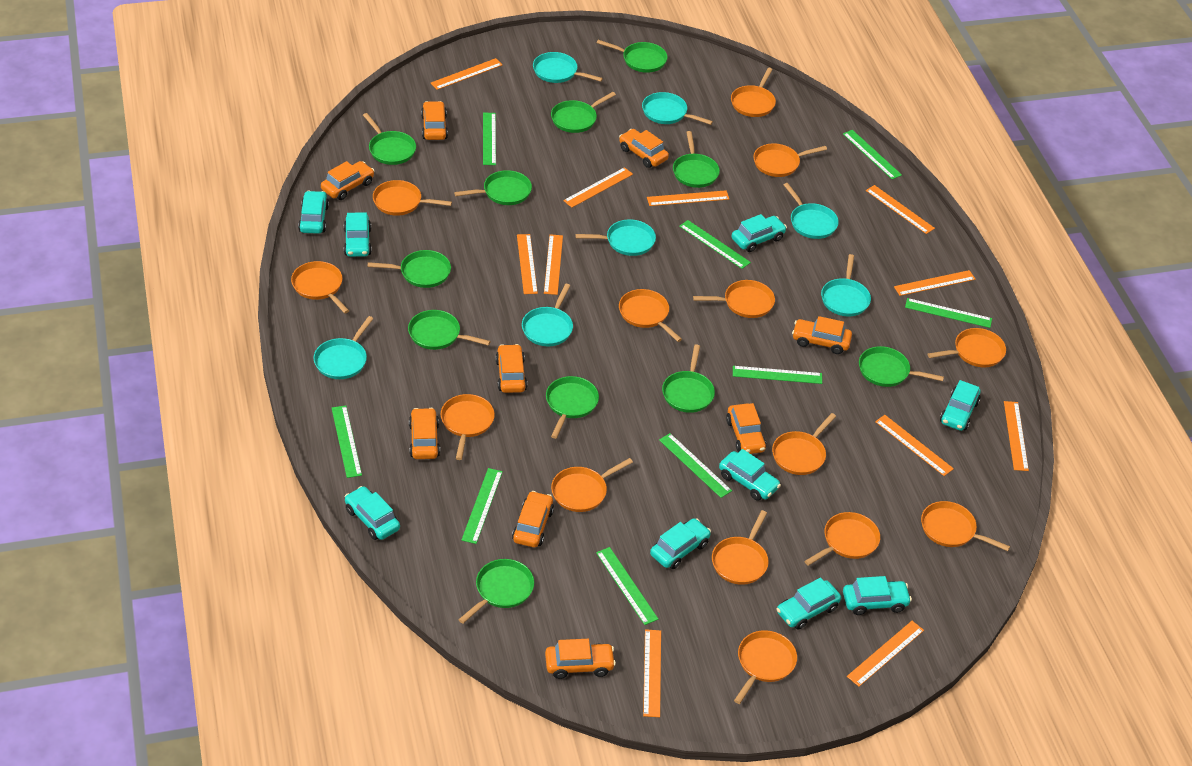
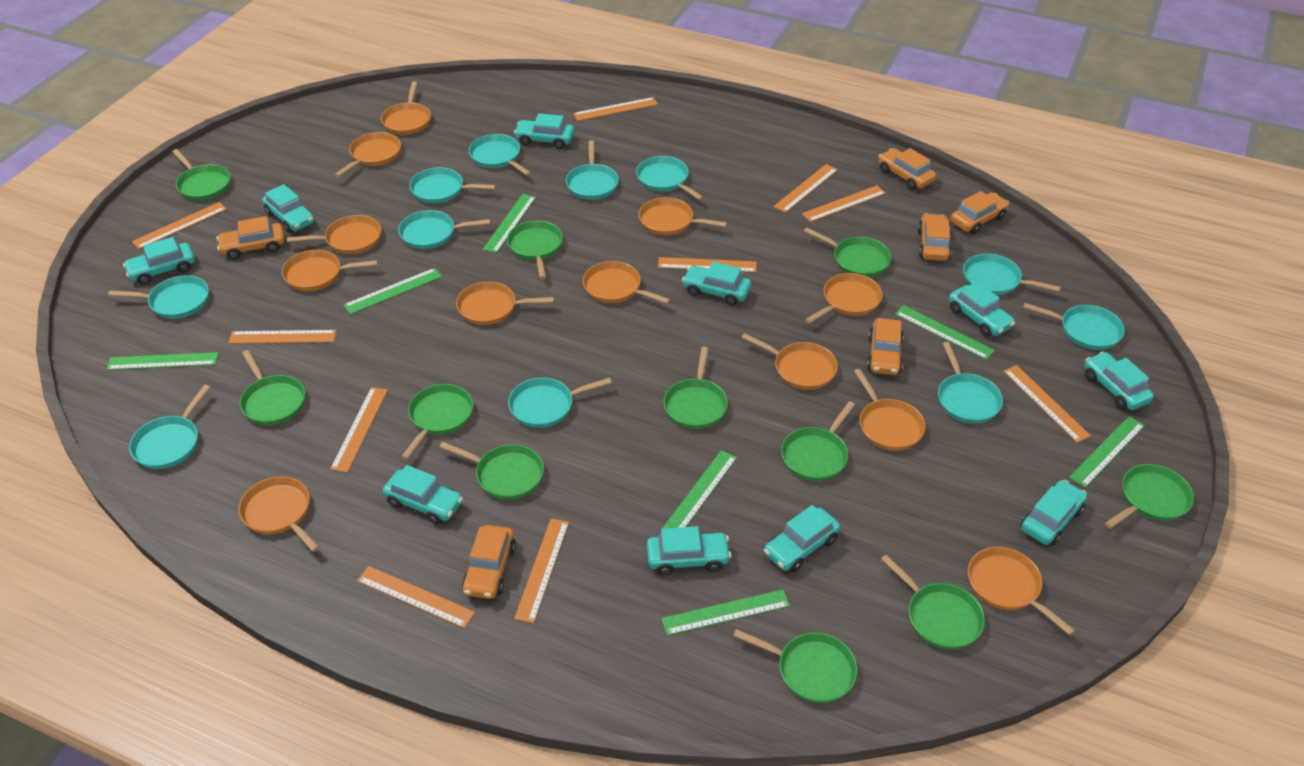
green ruler: 9 -> 7
orange car: 9 -> 6
orange pan: 14 -> 12
orange ruler: 11 -> 10
turquoise car: 9 -> 10
turquoise pan: 7 -> 11

